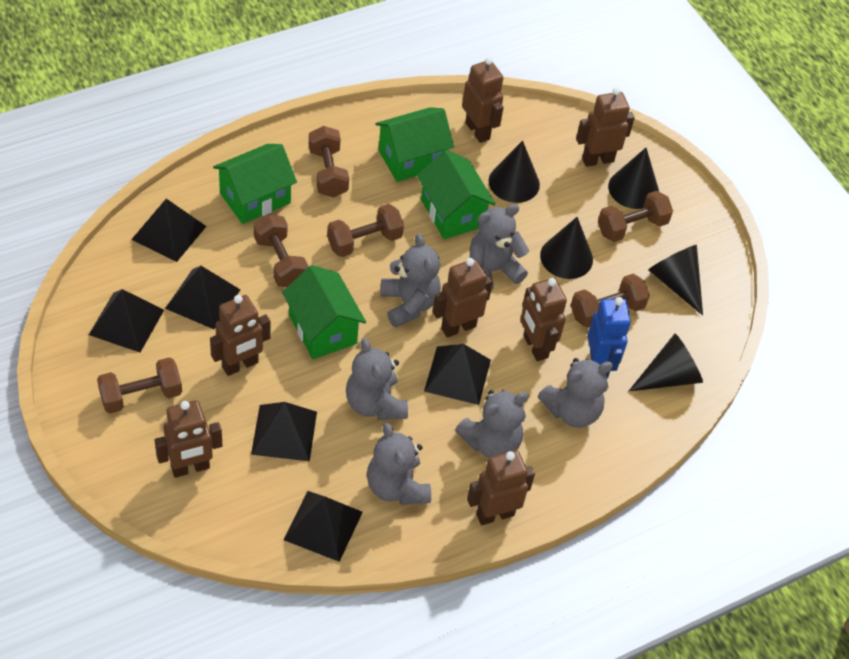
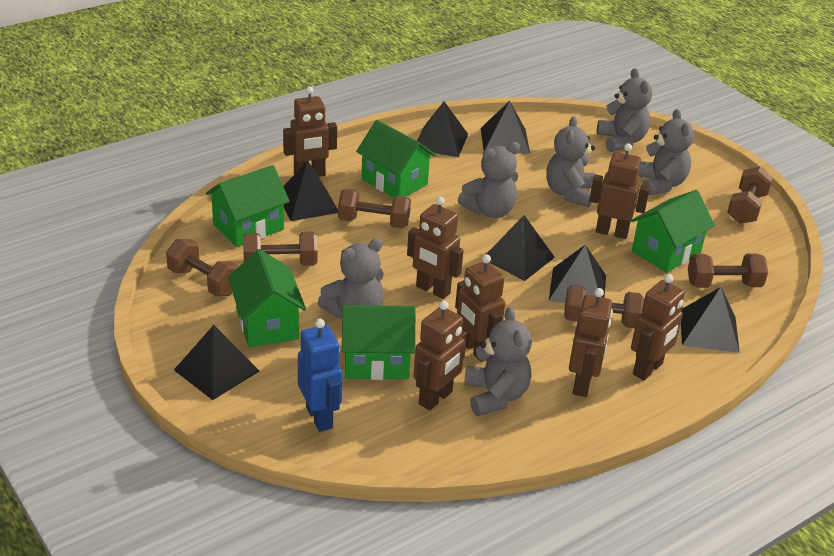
black cone: 5 -> 0
black pyramid: 6 -> 7
green house: 4 -> 5

